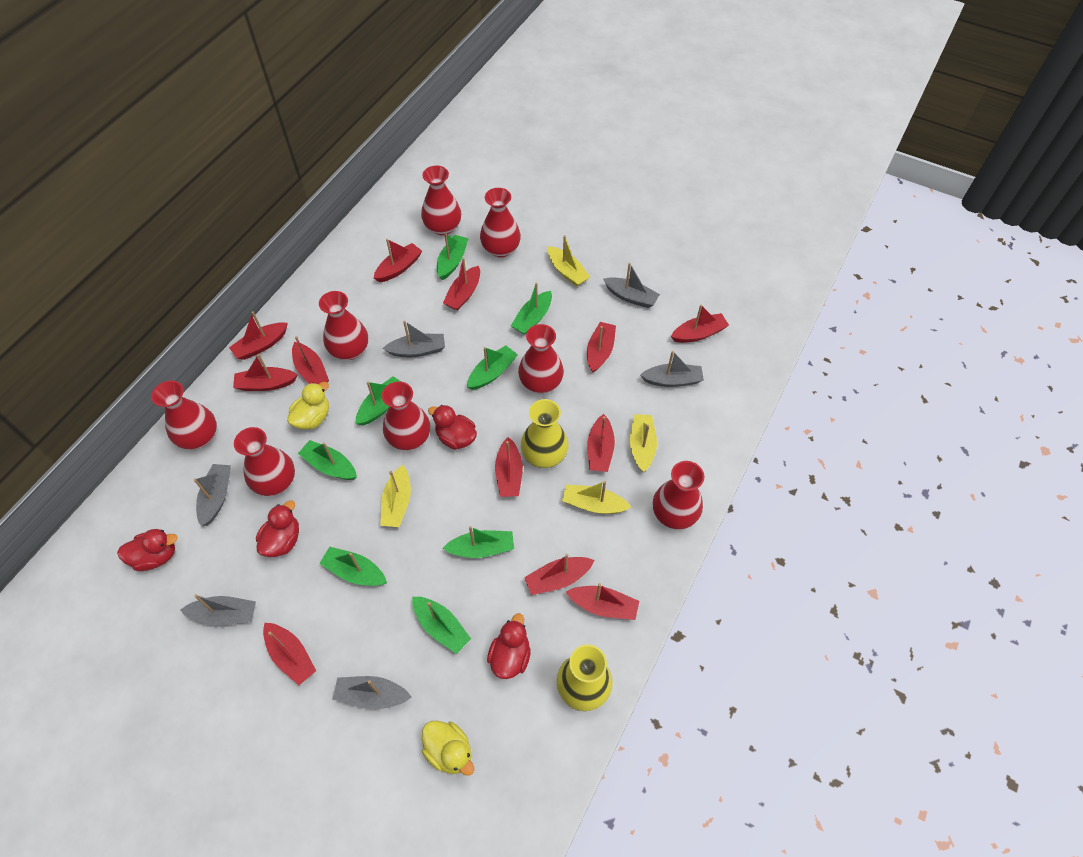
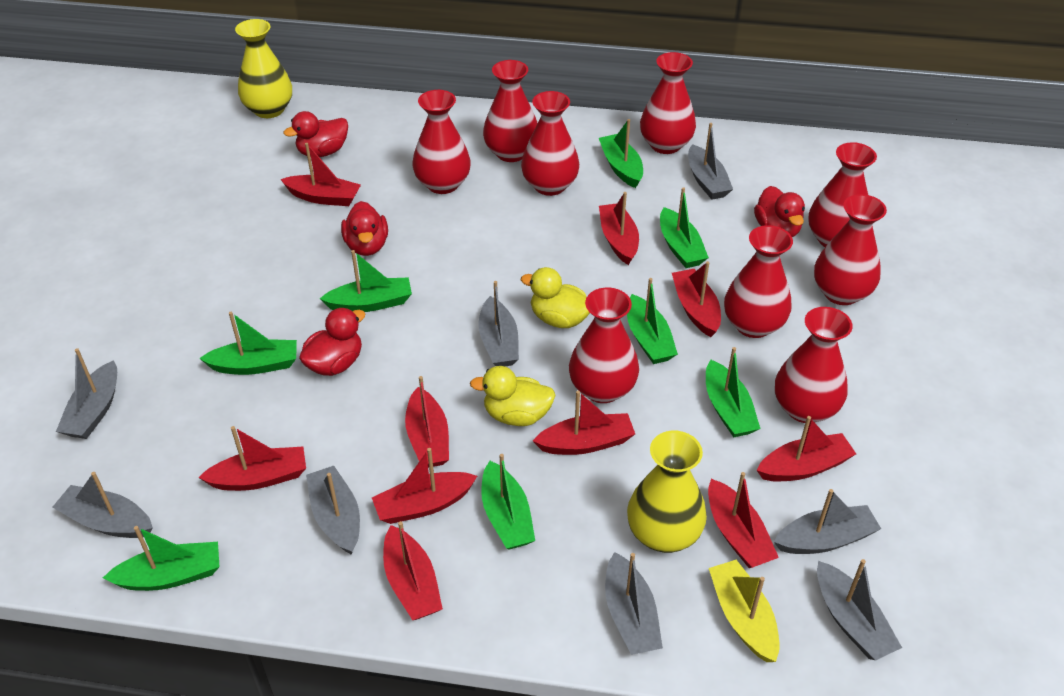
grey boat: 6 -> 8
red boat: 12 -> 10
red vase: 8 -> 9
yellow boat: 4 -> 1

